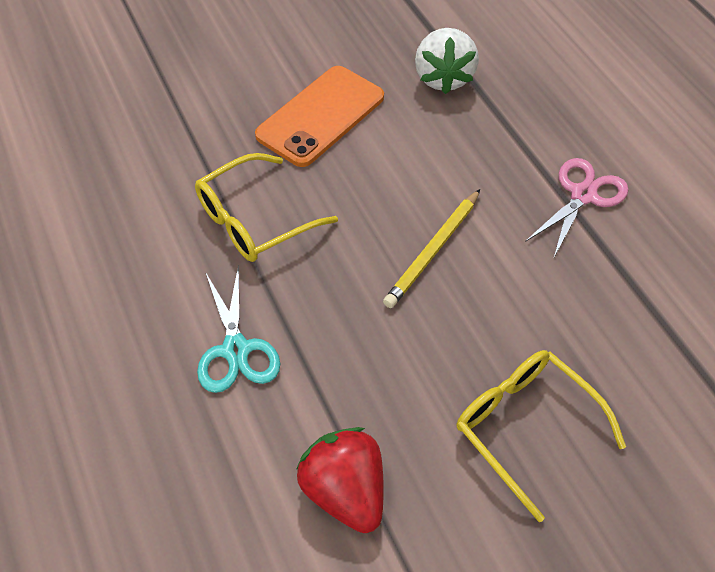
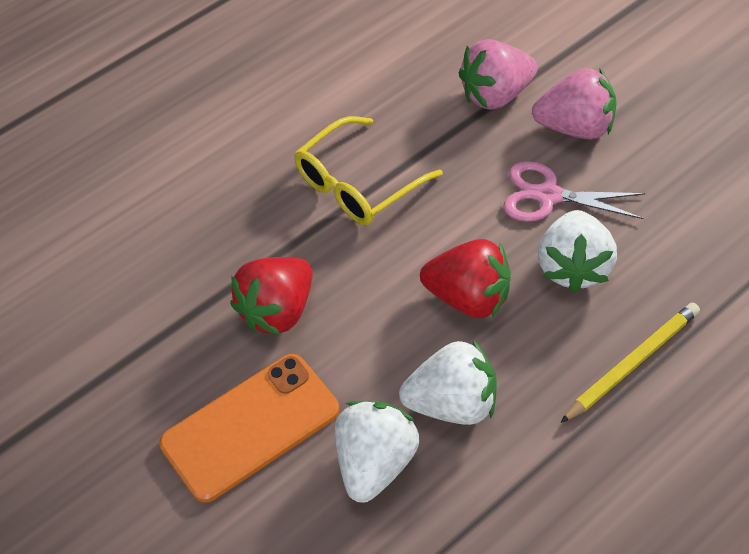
pink strawberry: 0 -> 2
red strawberry: 1 -> 2
turquoise scissors: 1 -> 0
white strawberry: 1 -> 3
yellow glasses: 2 -> 1

